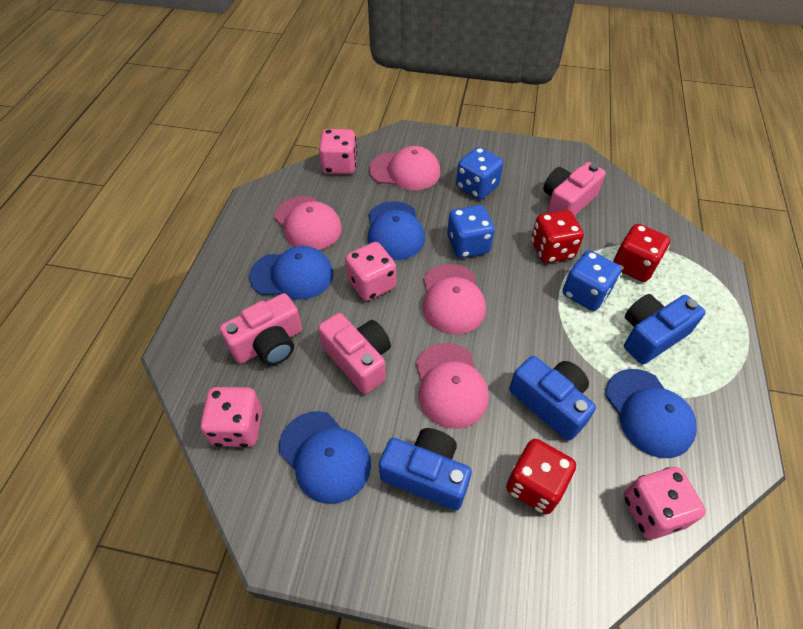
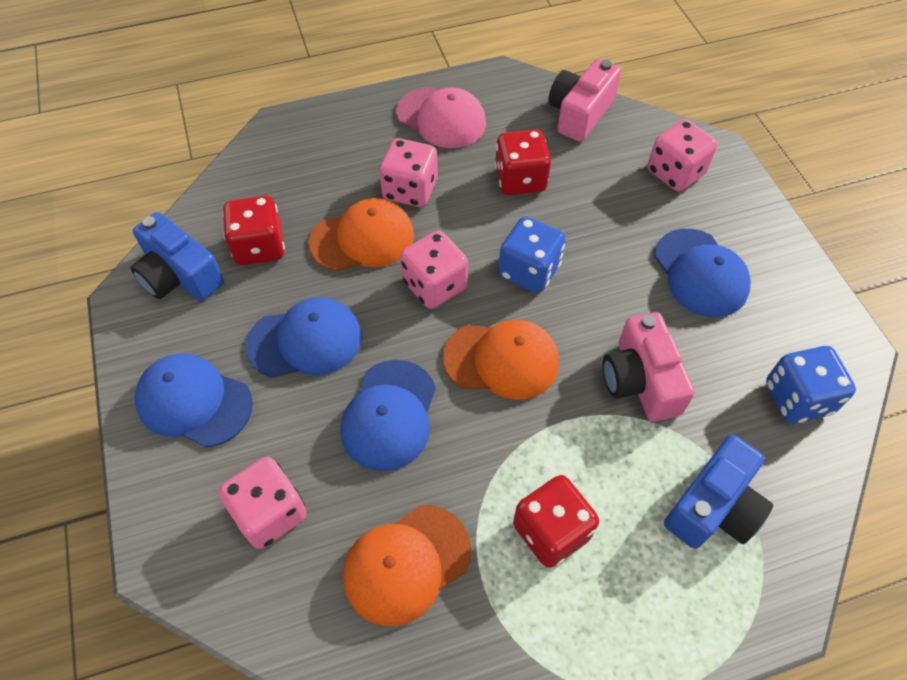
blue camera: 3 -> 2
blue dice: 3 -> 2
orange cap: 0 -> 3
pink camera: 3 -> 2
pink cap: 4 -> 1

